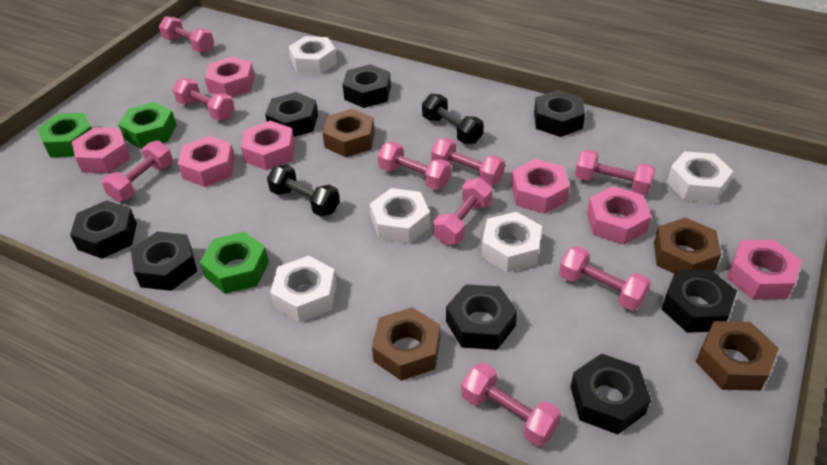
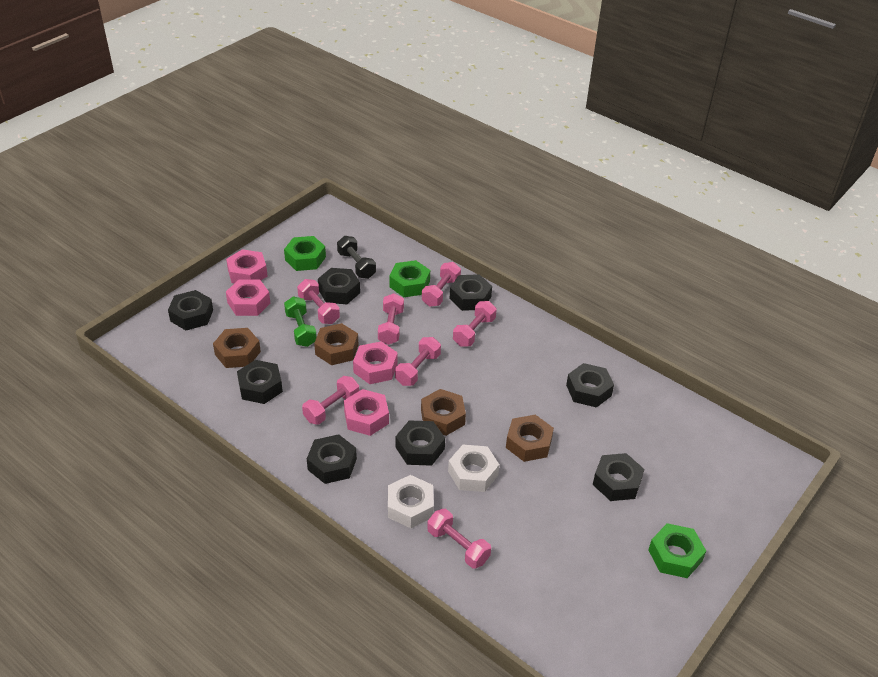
black dumbbell: 2 -> 1
green dumbbell: 0 -> 1
pink dumbbell: 9 -> 7
pink nut: 7 -> 4
white nut: 5 -> 2

